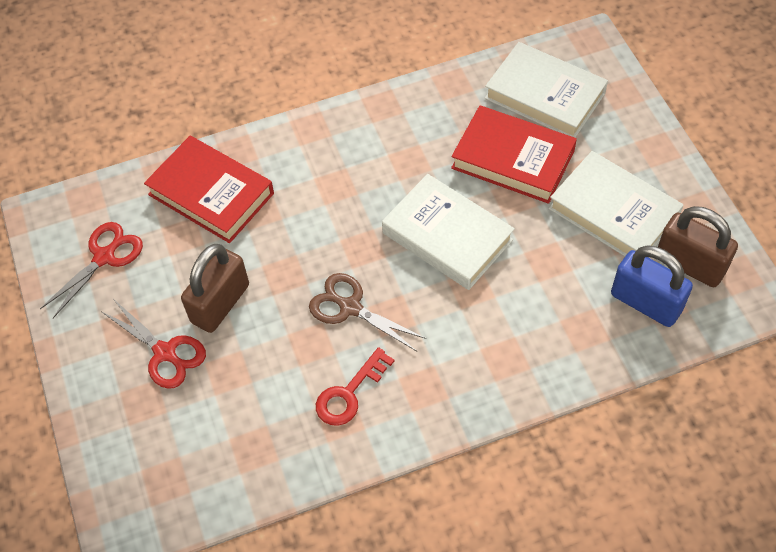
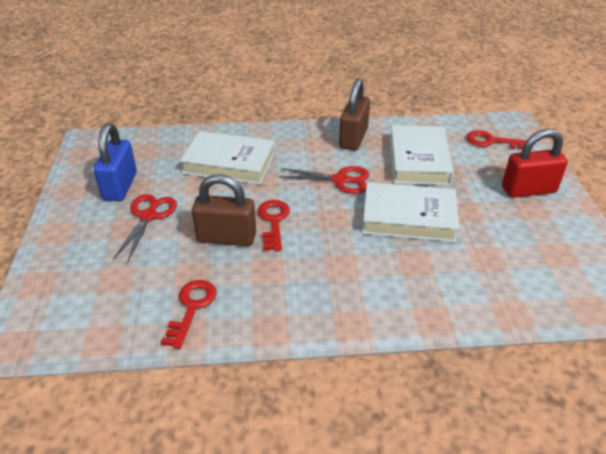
brown scissors: 1 -> 0
red book: 2 -> 0
red key: 1 -> 3
red padlock: 0 -> 1

